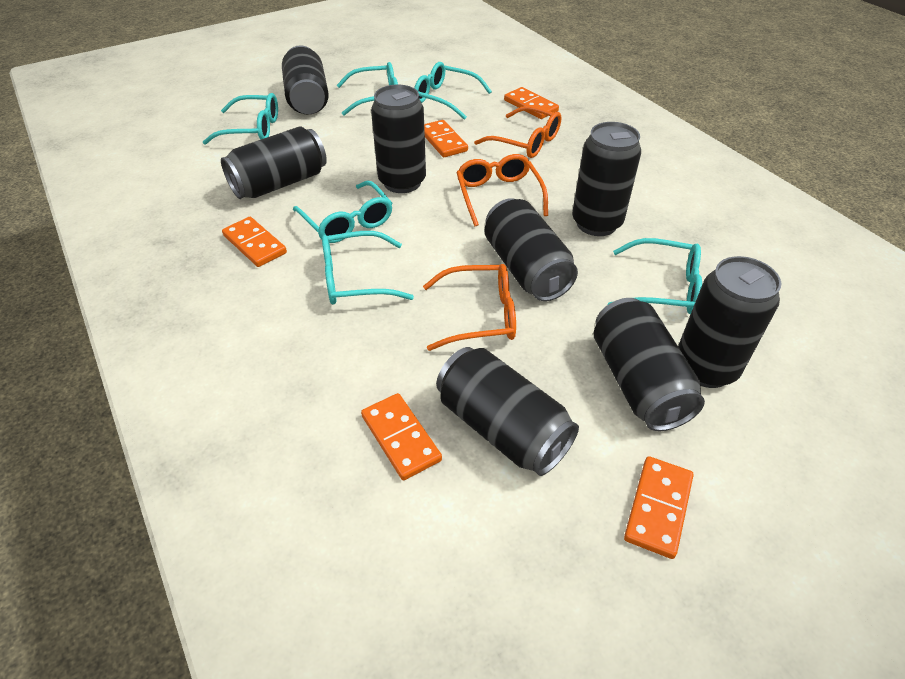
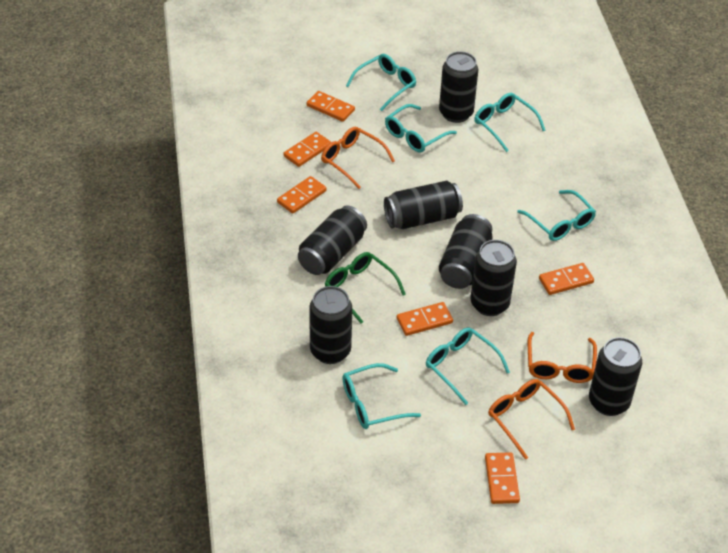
black can: 8 -> 7
green glasses: 0 -> 1
orange domino: 5 -> 6

